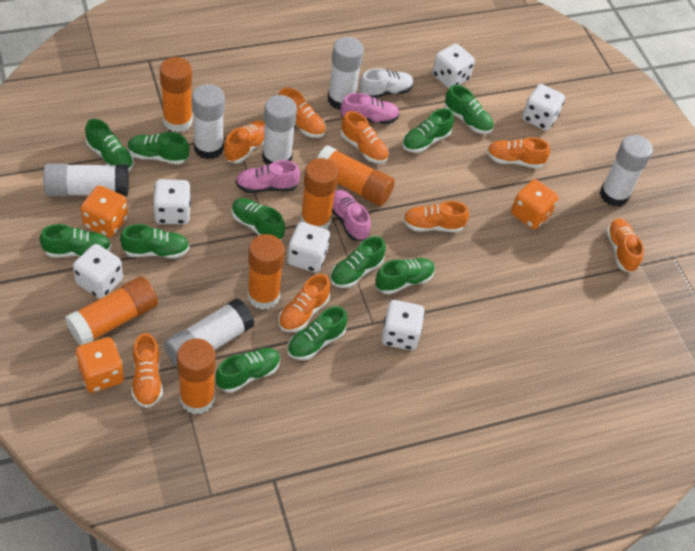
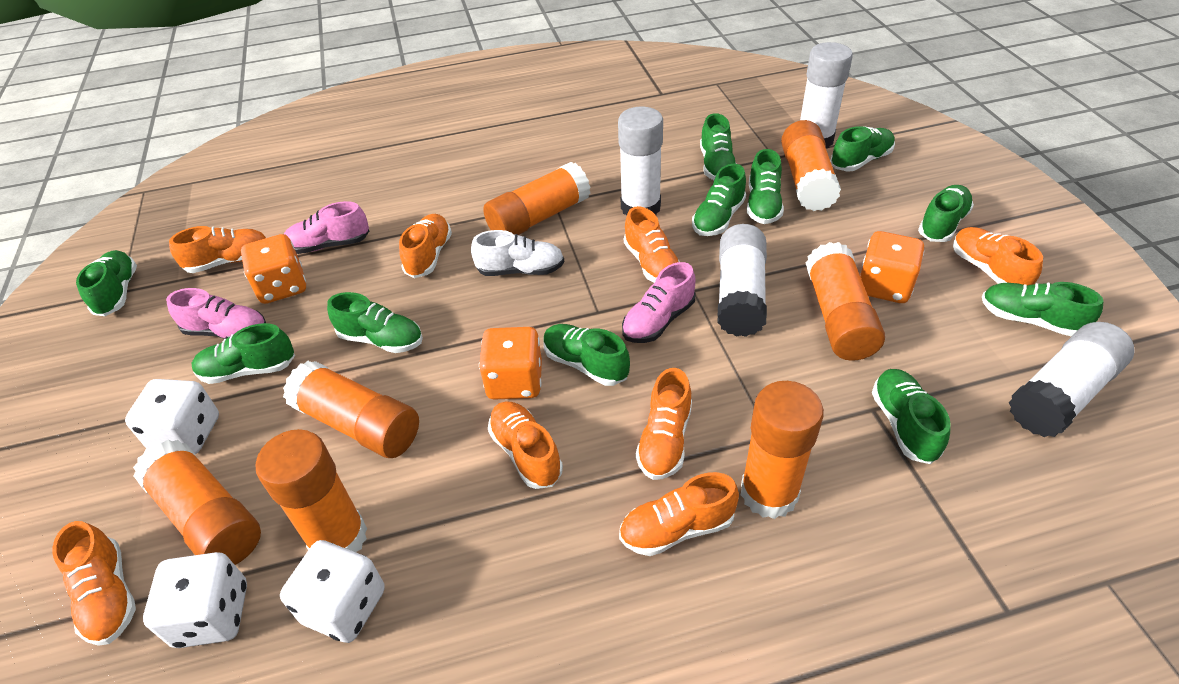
orange glue stick: 6 -> 7
white dice: 6 -> 3
white glue stick: 6 -> 4

